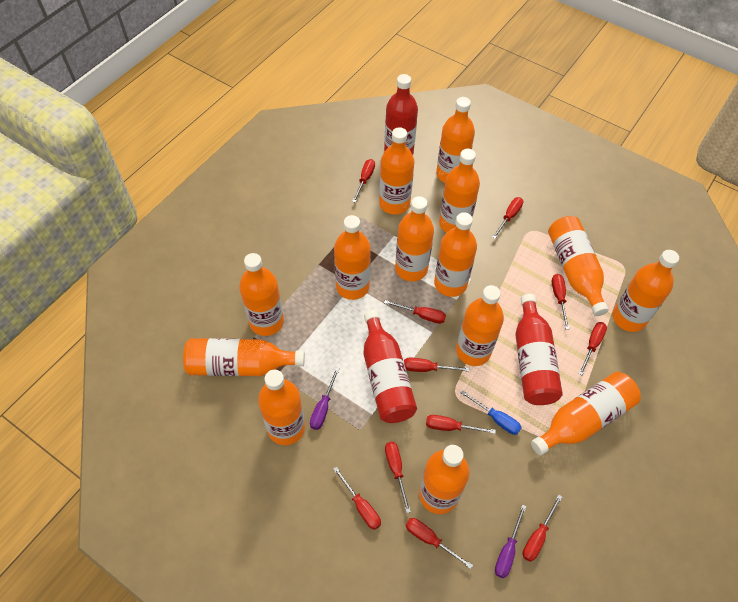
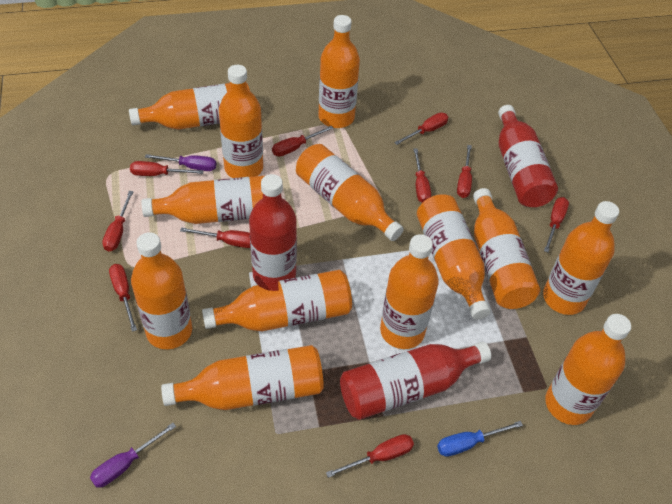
orange bottle: 14 -> 13
red screwdriver: 11 -> 10

